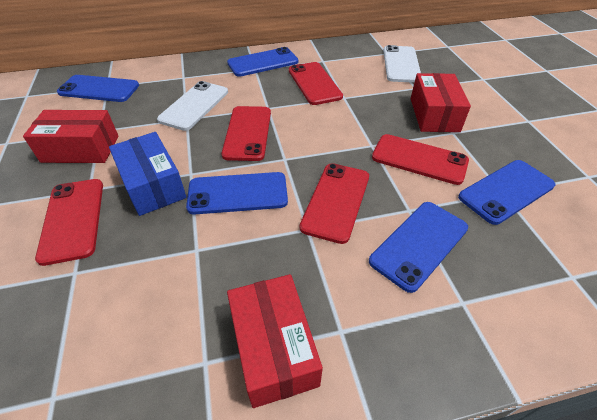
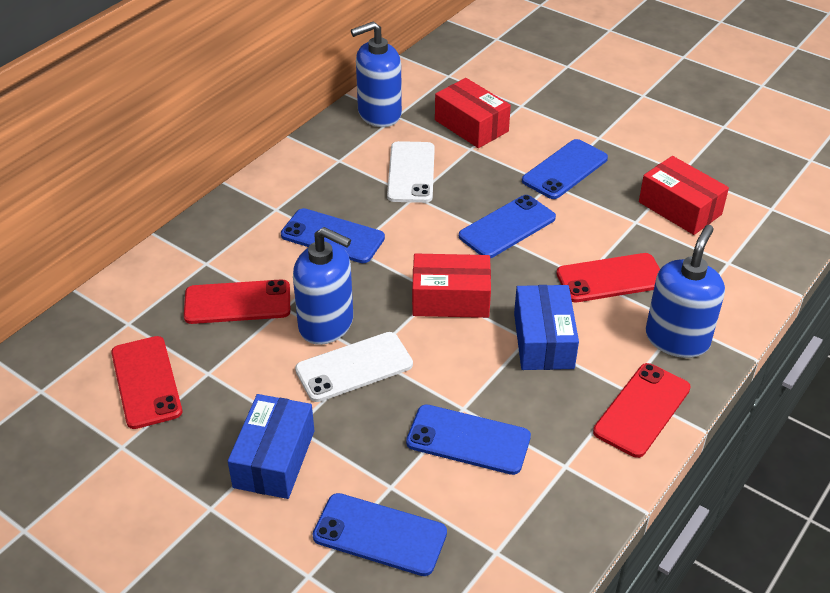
blue box: 1 -> 2
blue soap dispenser: 0 -> 3
red phone: 5 -> 4

